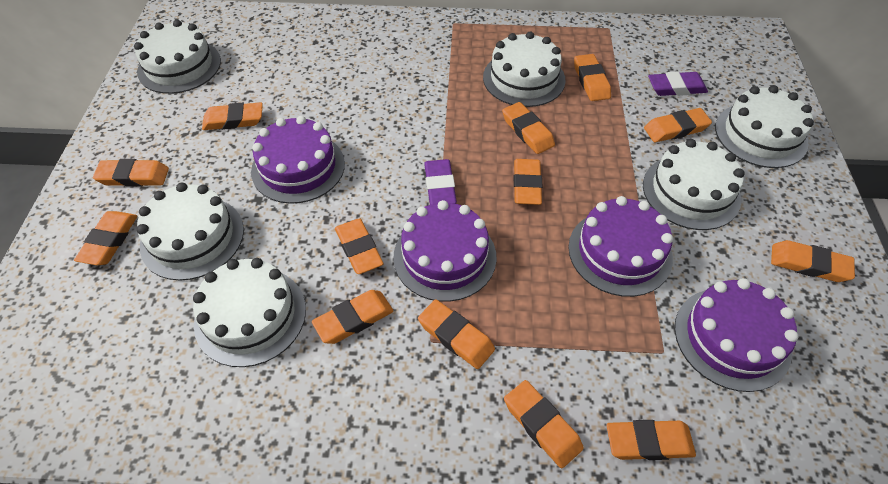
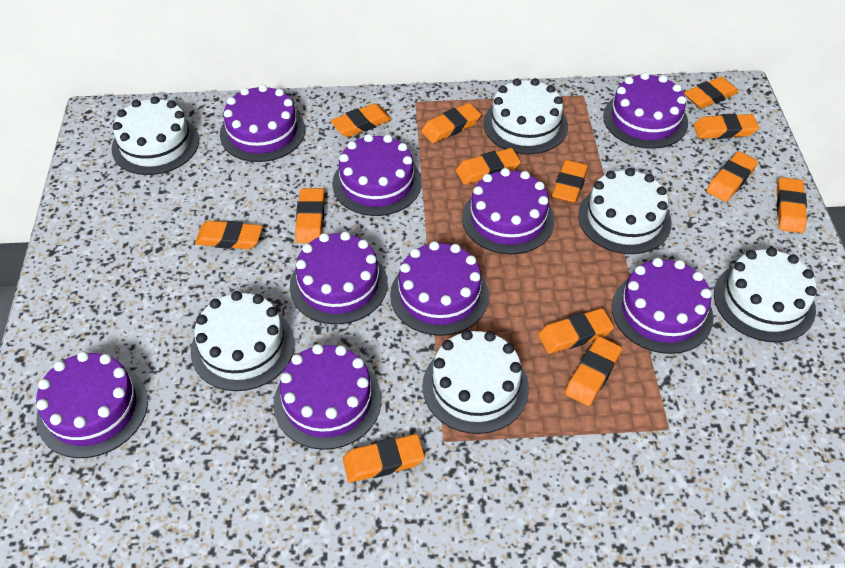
purple cake: 4 -> 9
purple eraser: 2 -> 0

